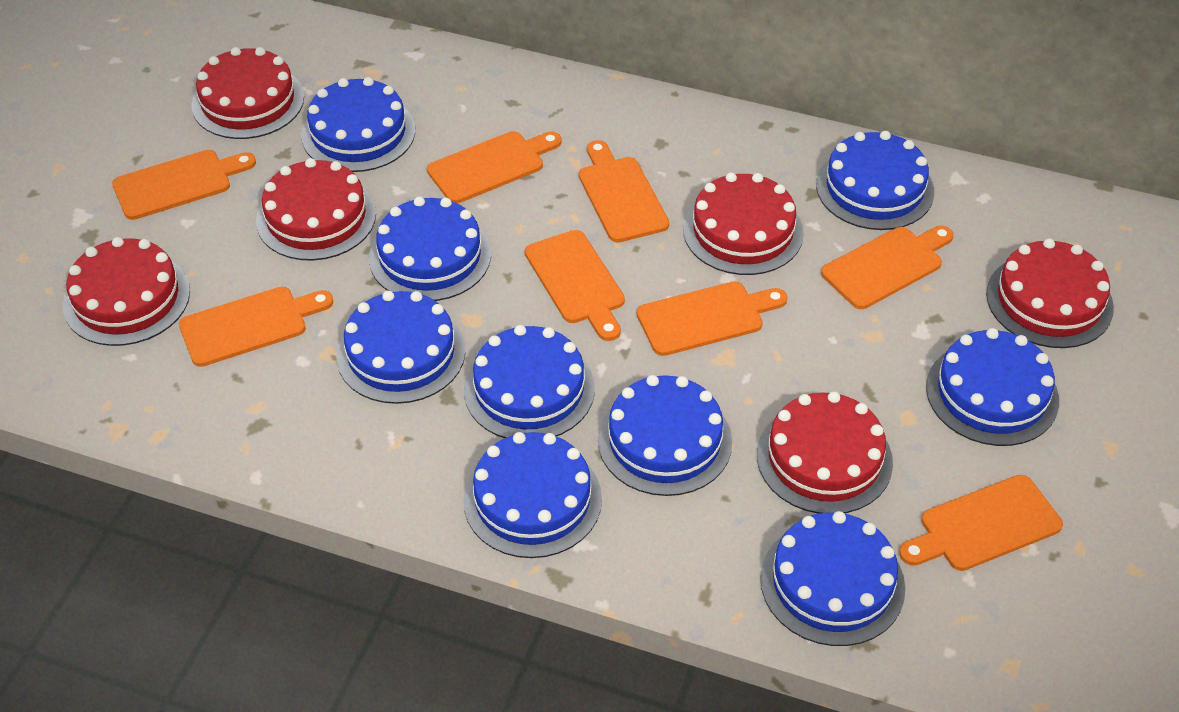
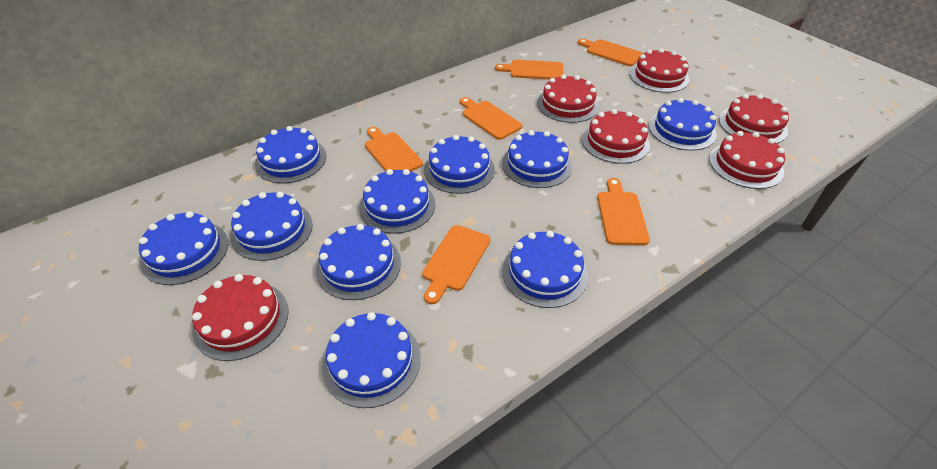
blue cake: 9 -> 10
orange cutting board: 8 -> 6

